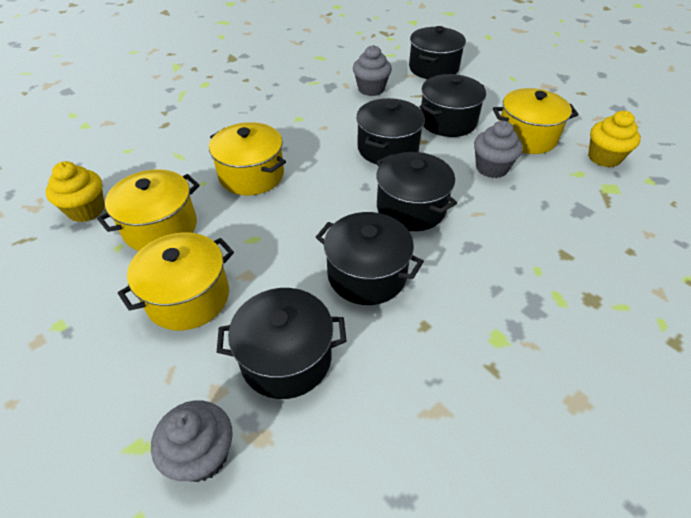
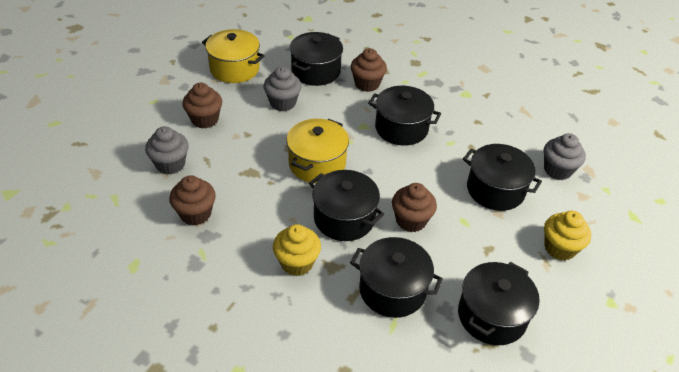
brown cupcake: 0 -> 4
yellow pot: 4 -> 2

